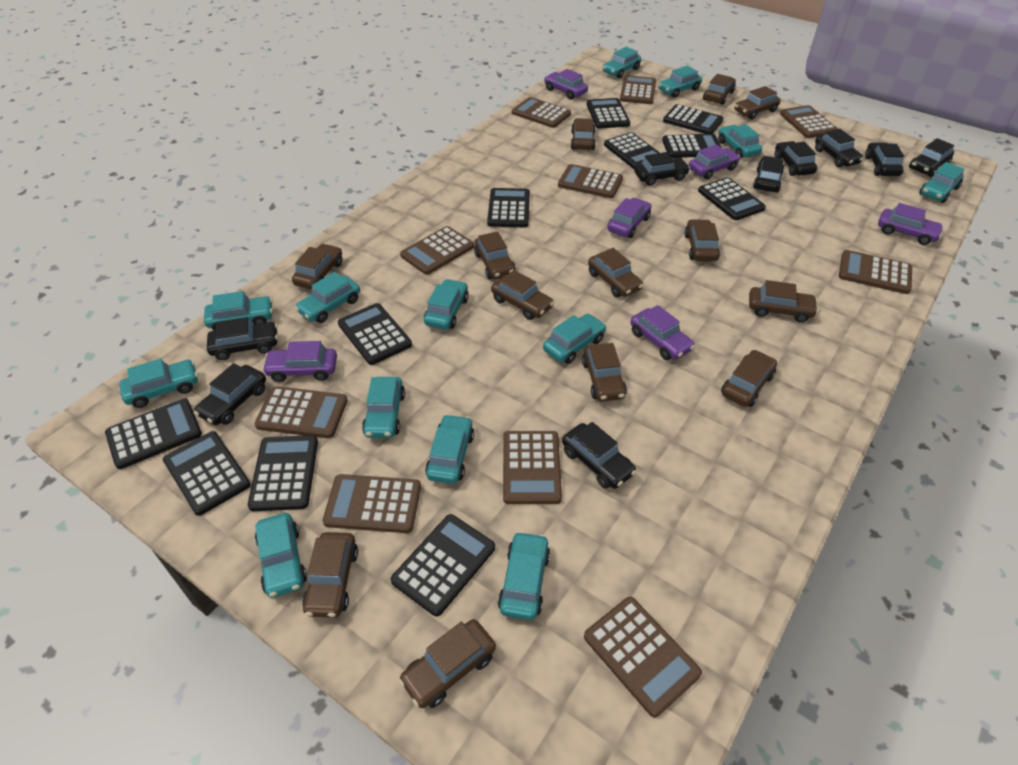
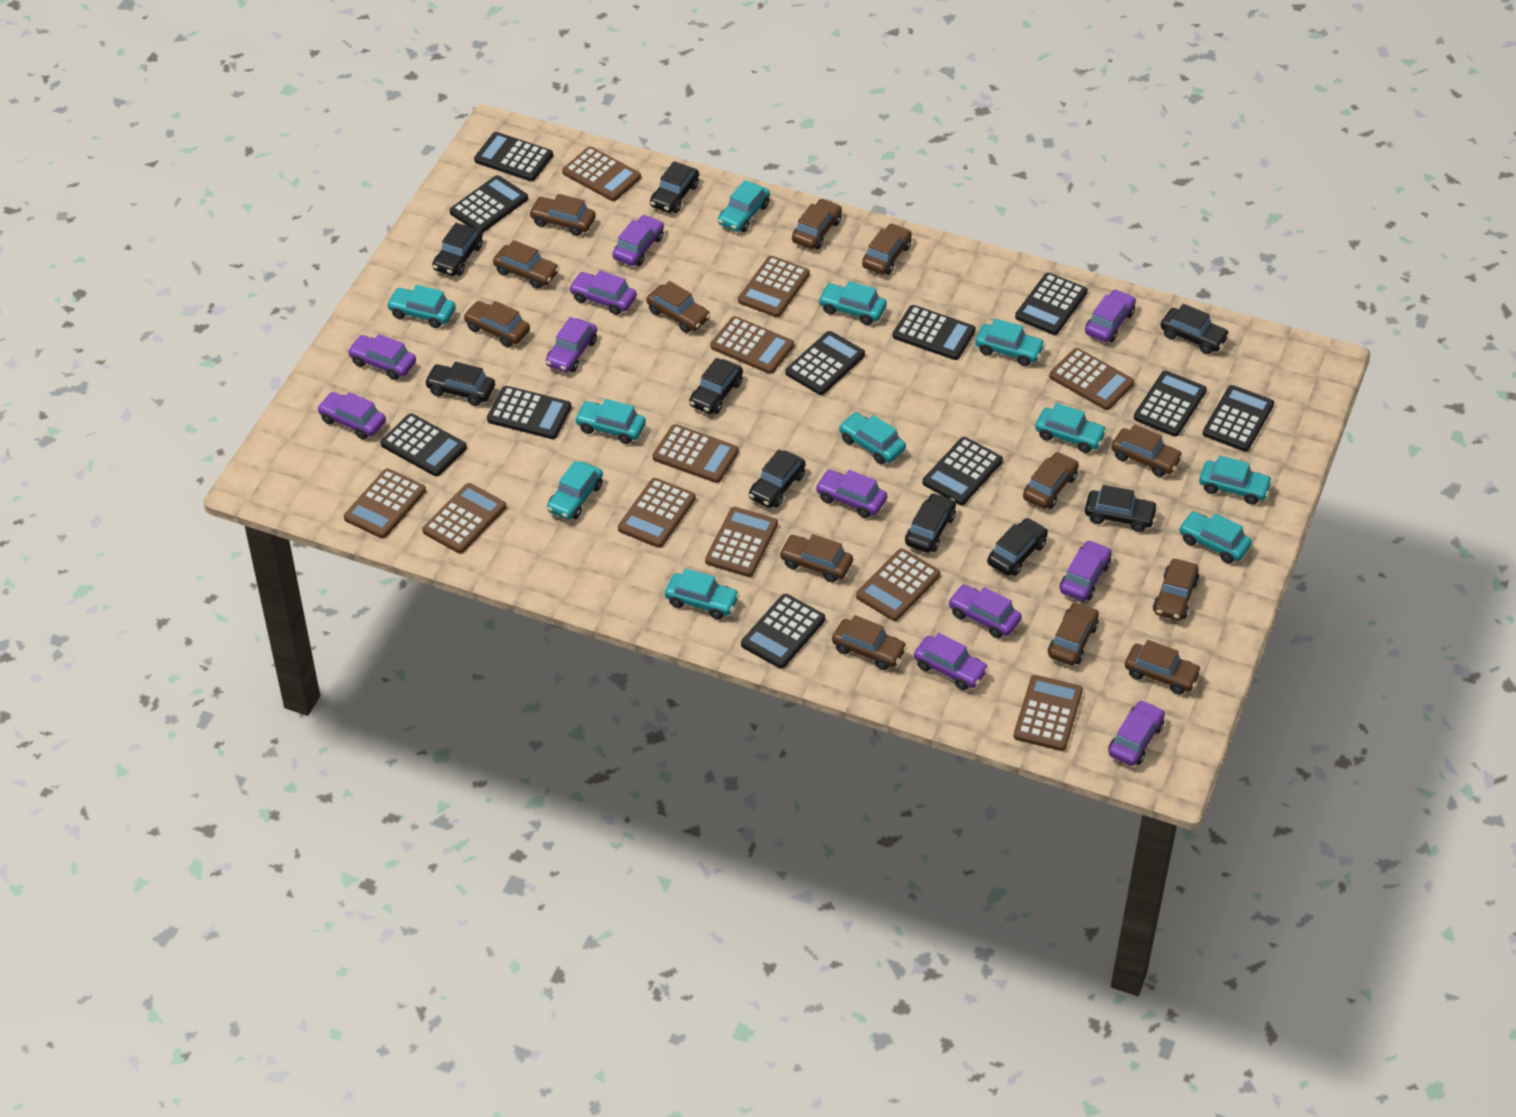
brown calculator: 10 -> 11
purple car: 6 -> 11
turquoise car: 13 -> 11

